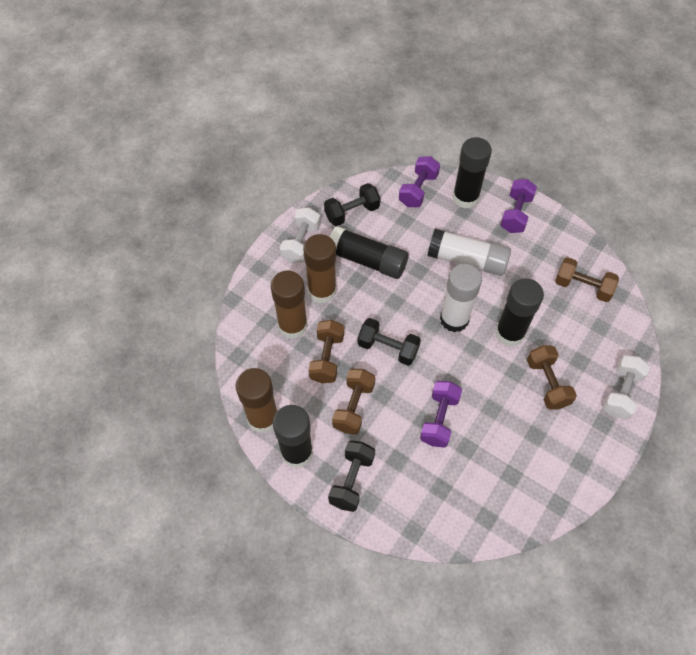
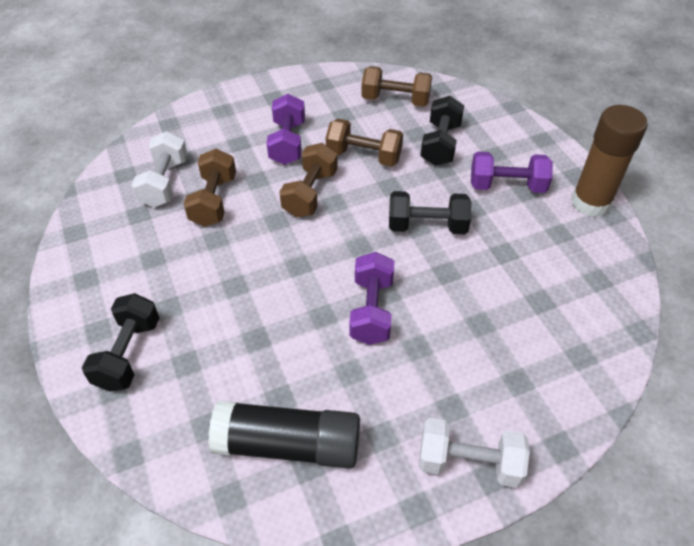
black glue stick: 4 -> 1
brown glue stick: 3 -> 1
white glue stick: 2 -> 0

